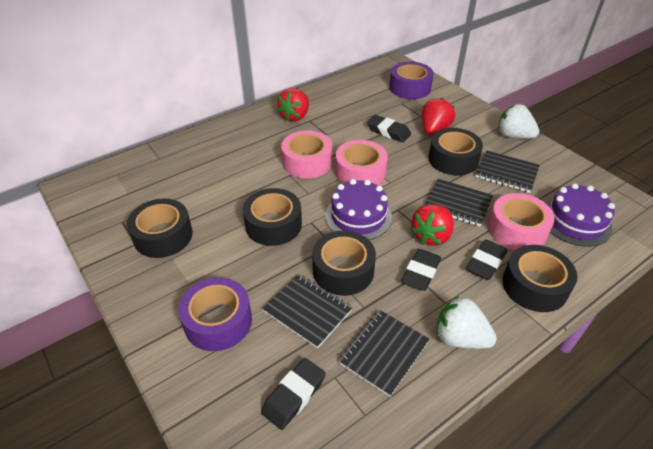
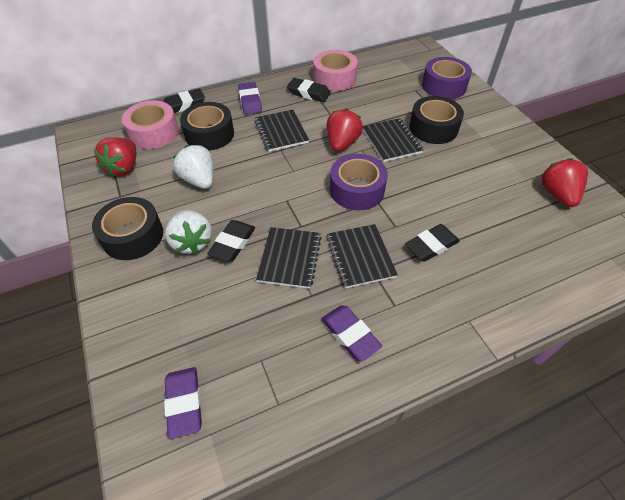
black tape: 5 -> 3
pink tape: 3 -> 2
purple cake: 2 -> 0
purple eraser: 0 -> 3

